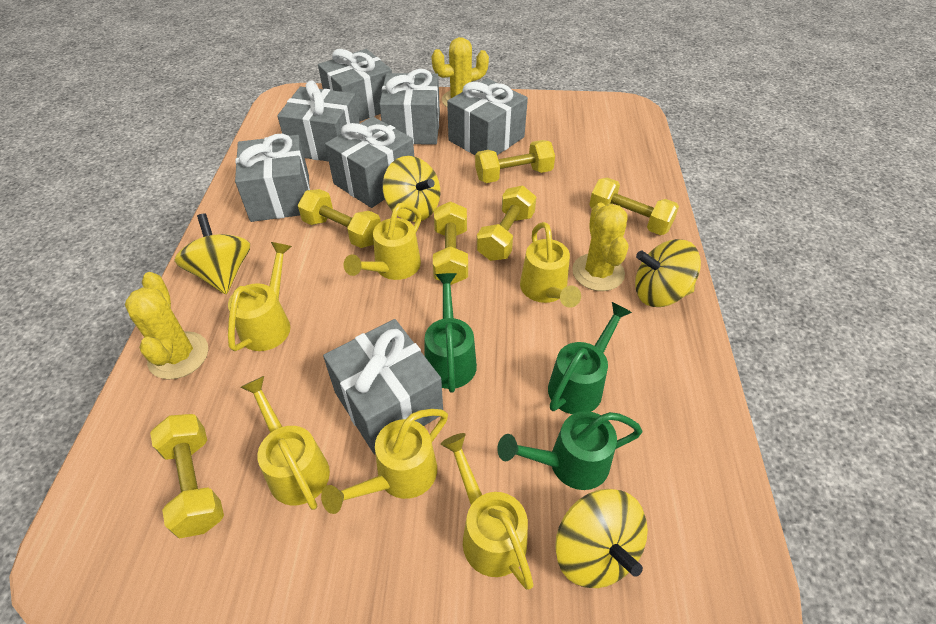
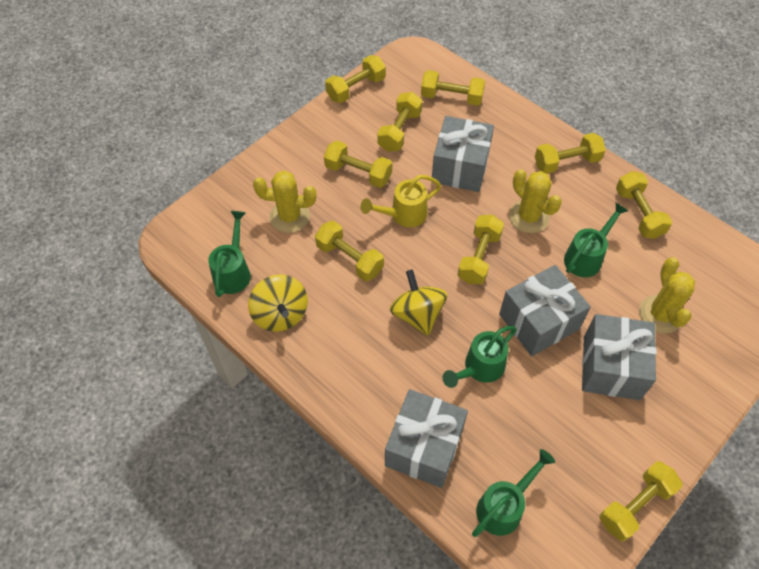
green watering can: 3 -> 4
grey gift: 7 -> 4
yellow dumbbell: 6 -> 9
yellow spinning top: 4 -> 2
yellow watering can: 6 -> 1

